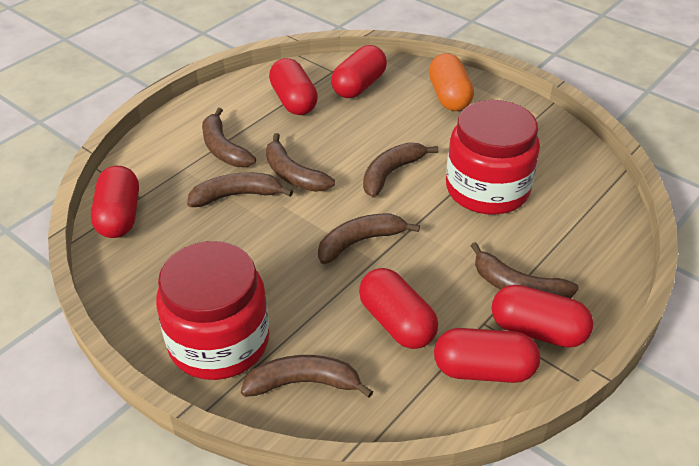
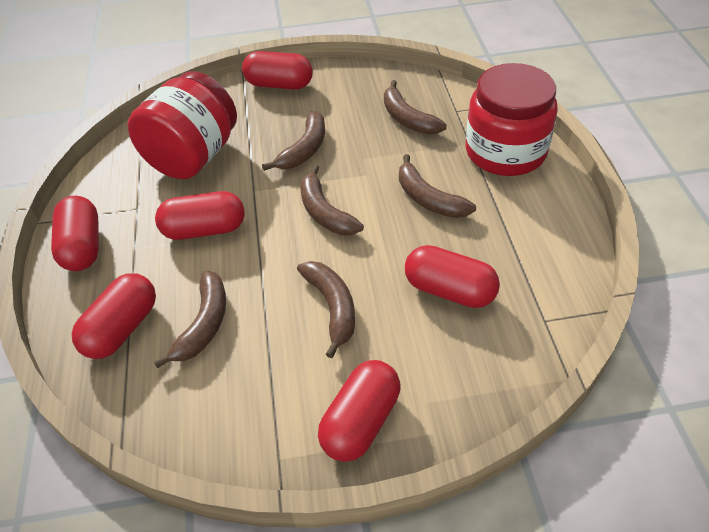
brown banana: 7 -> 6
orange capsule: 1 -> 0

